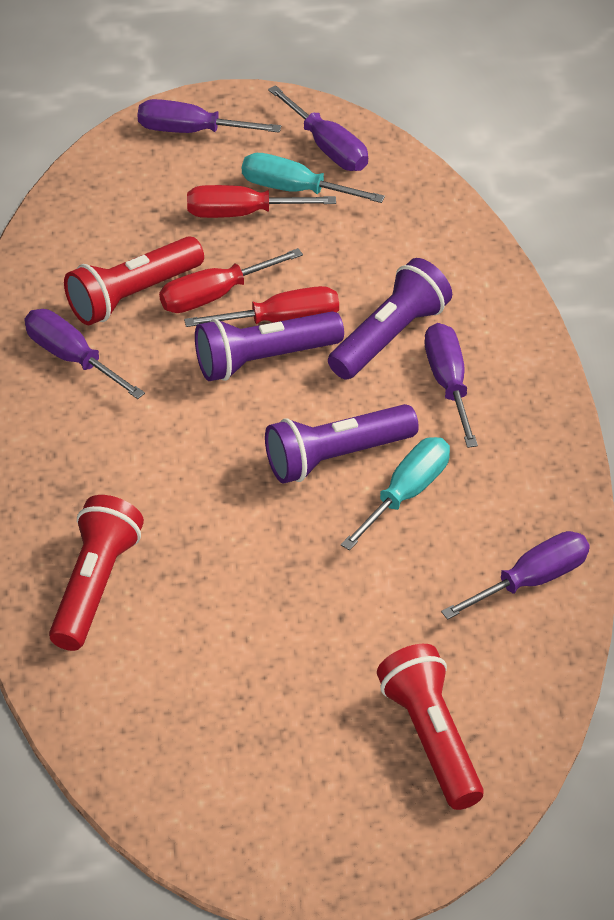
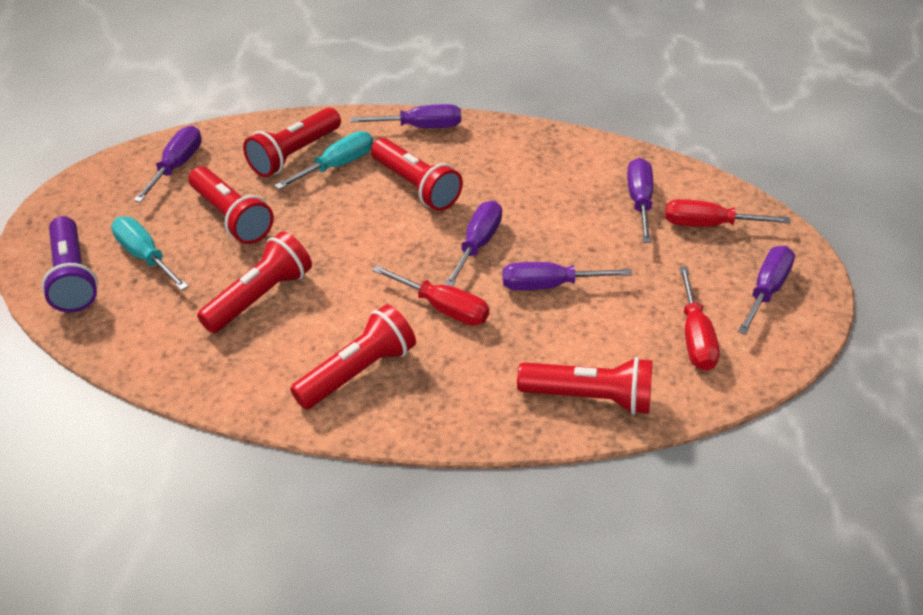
purple flashlight: 3 -> 1
purple screwdriver: 5 -> 6
red flashlight: 3 -> 6

